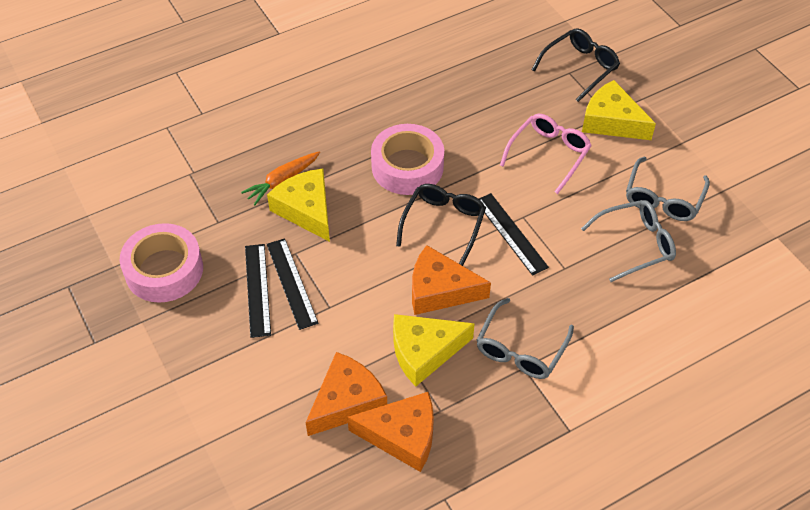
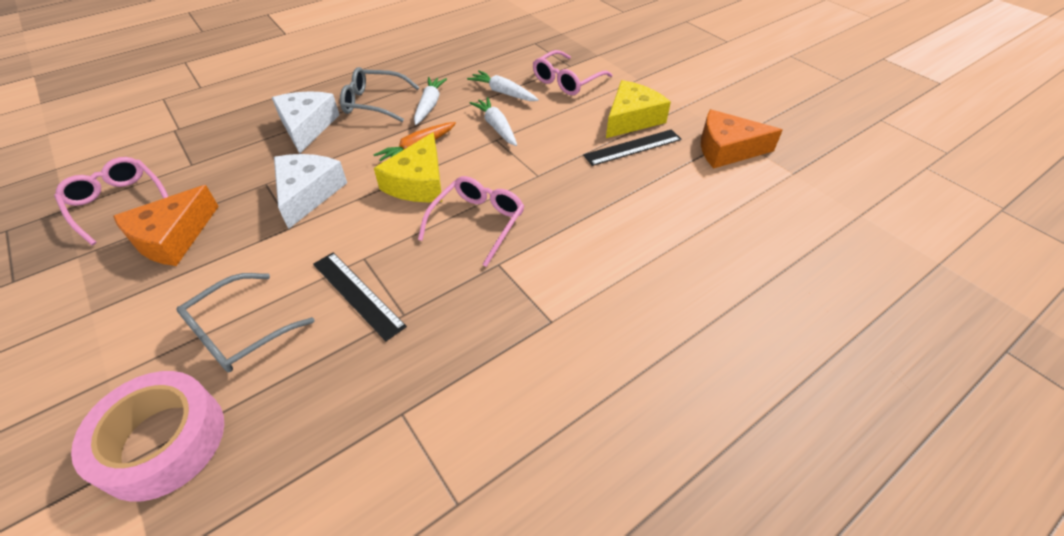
black glasses: 2 -> 0
black ruler: 3 -> 2
grey glasses: 3 -> 2
orange cheese: 3 -> 2
pink glasses: 1 -> 3
pink tape: 2 -> 1
white carrot: 0 -> 3
white cheese: 0 -> 2
yellow cheese: 3 -> 2

